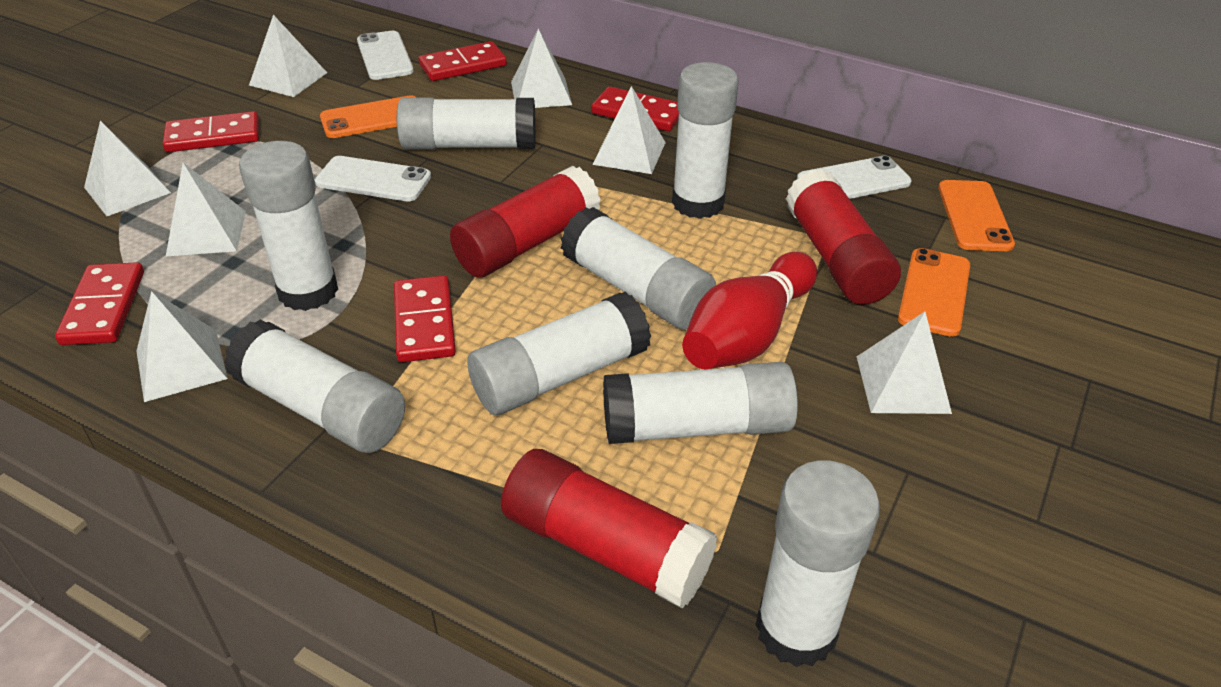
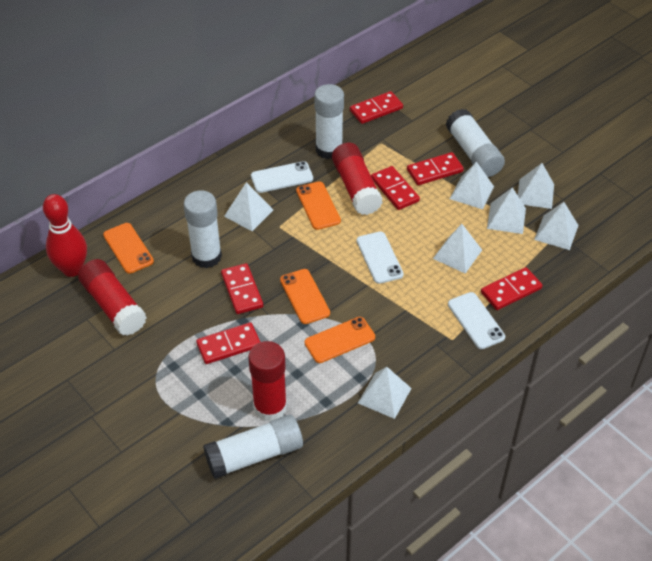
orange phone: 3 -> 4
red domino: 5 -> 6
white glue stick: 8 -> 4

